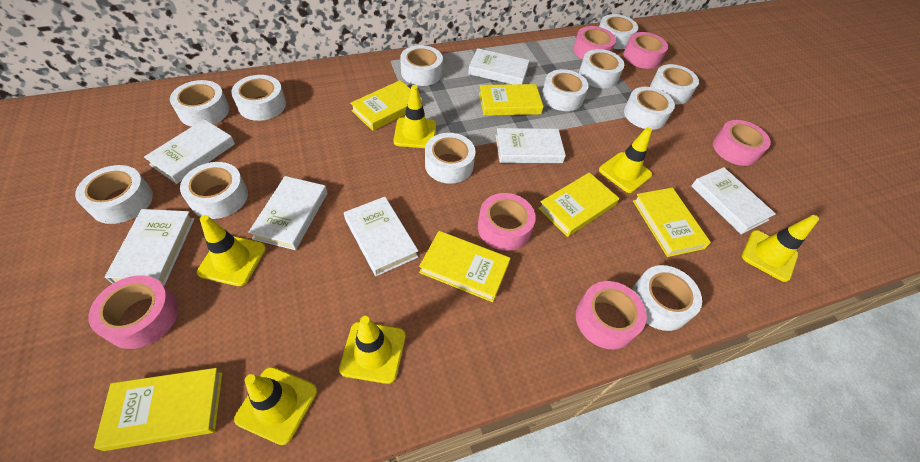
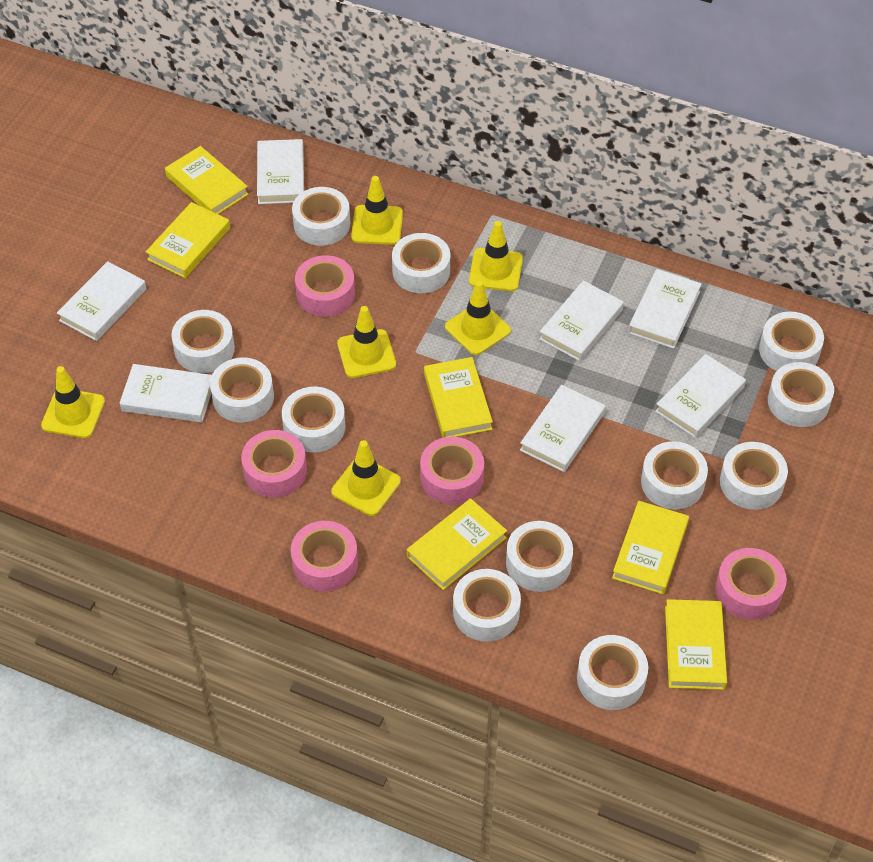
pink tape: 6 -> 5

